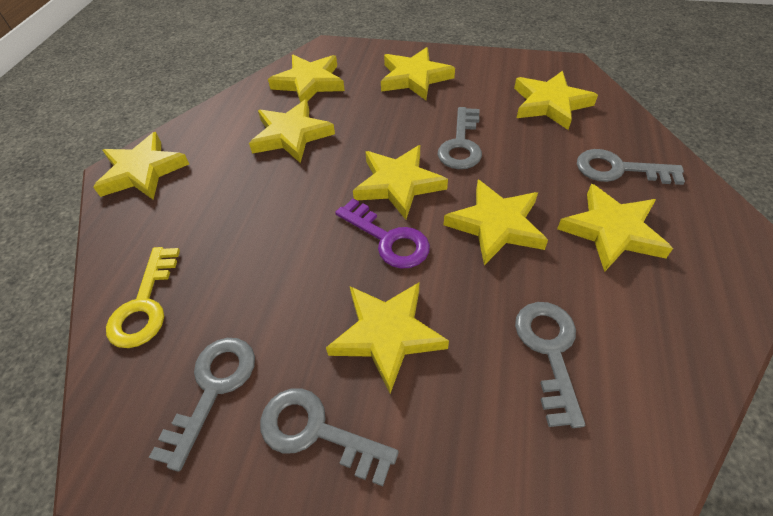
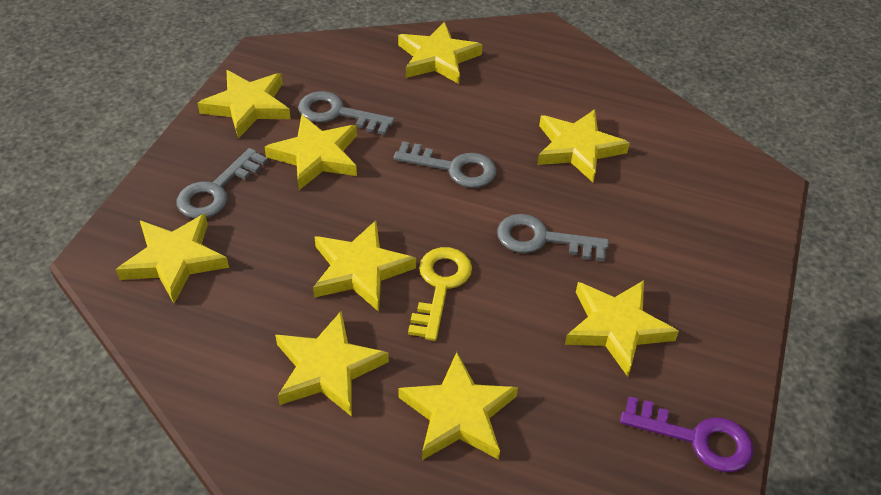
grey key: 5 -> 4

